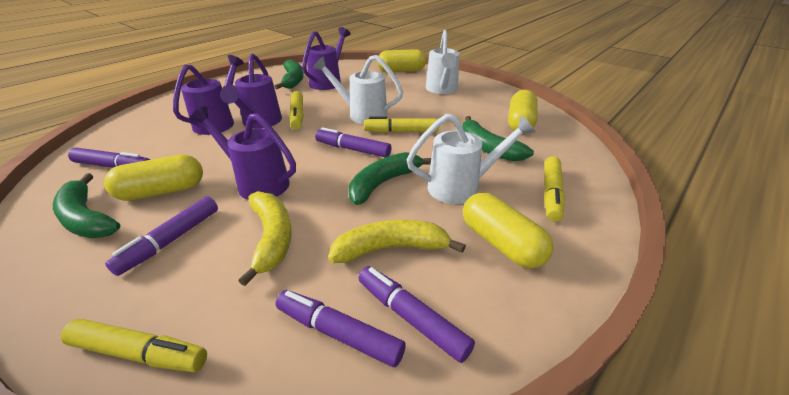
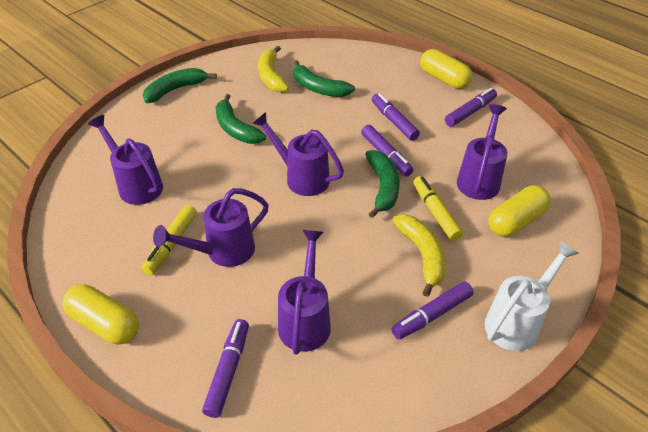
purple watering can: 4 -> 5
white watering can: 3 -> 1
yellow capsule: 4 -> 3
yellow marker: 4 -> 2

